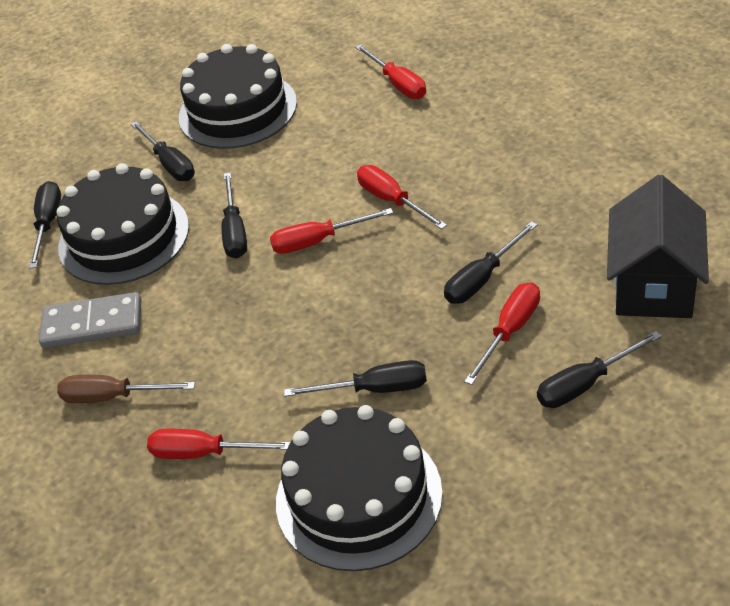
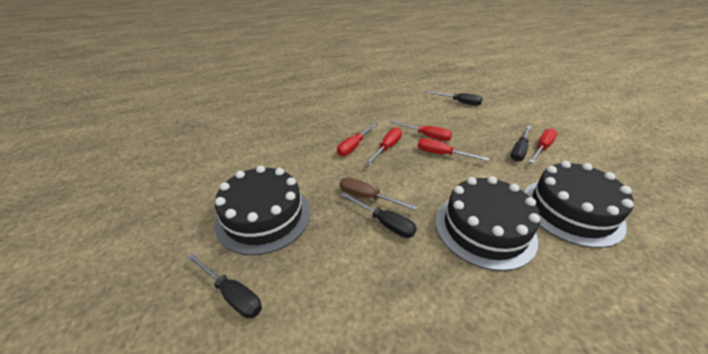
black house: 1 -> 0
black screwdriver: 6 -> 4
grey domino: 1 -> 0

